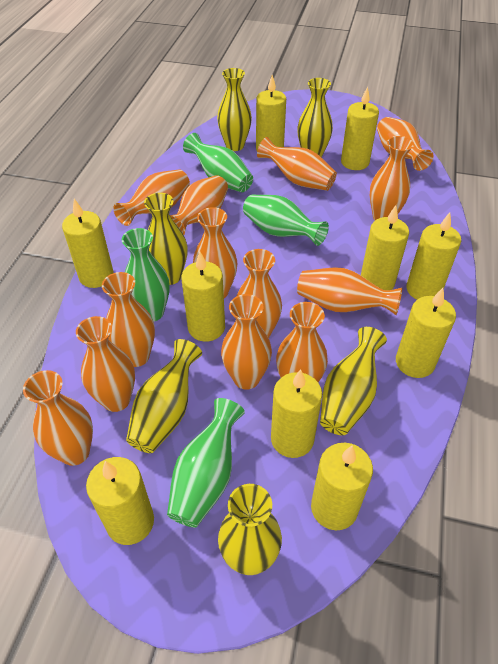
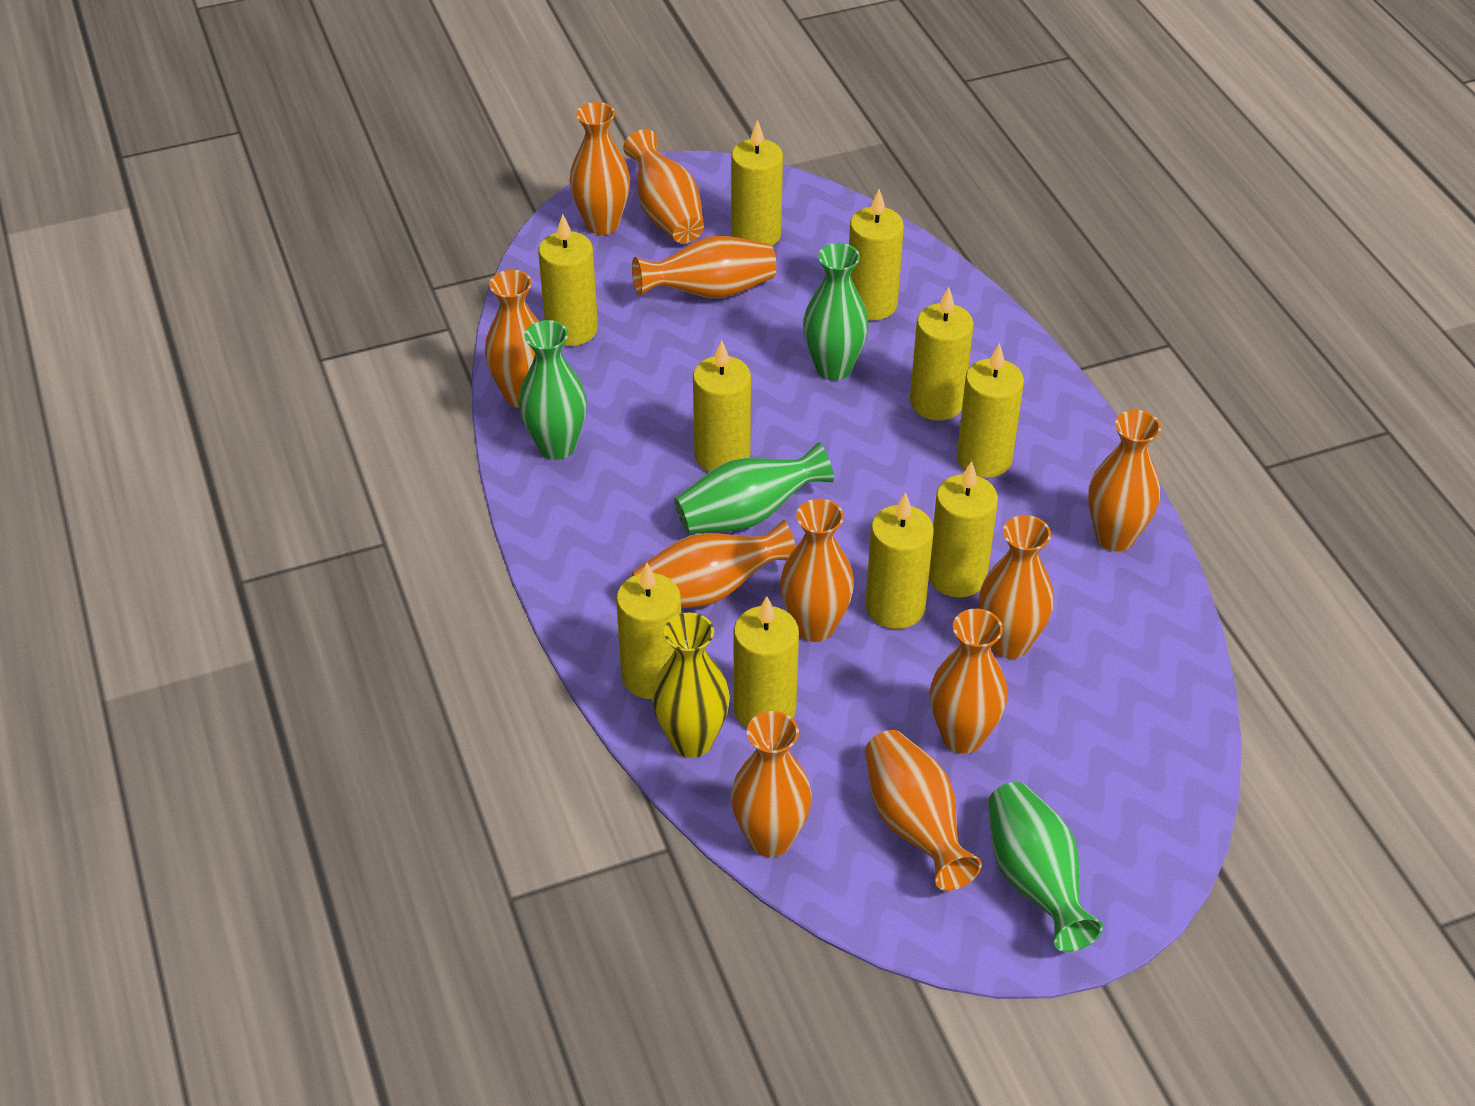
orange vase: 13 -> 11
yellow vase: 6 -> 1

